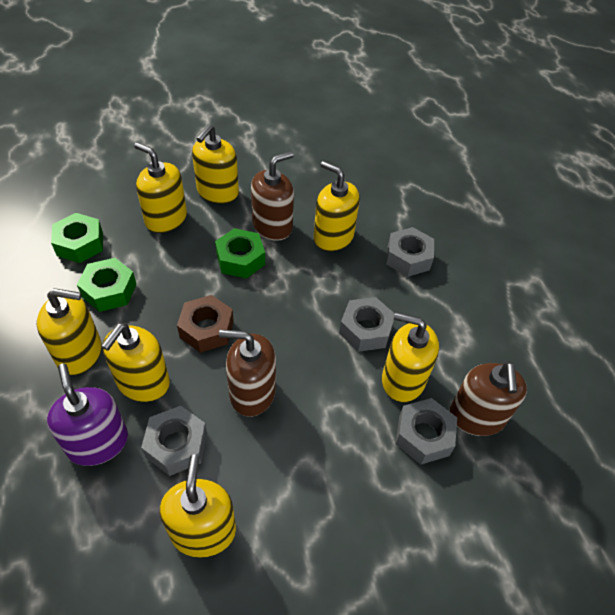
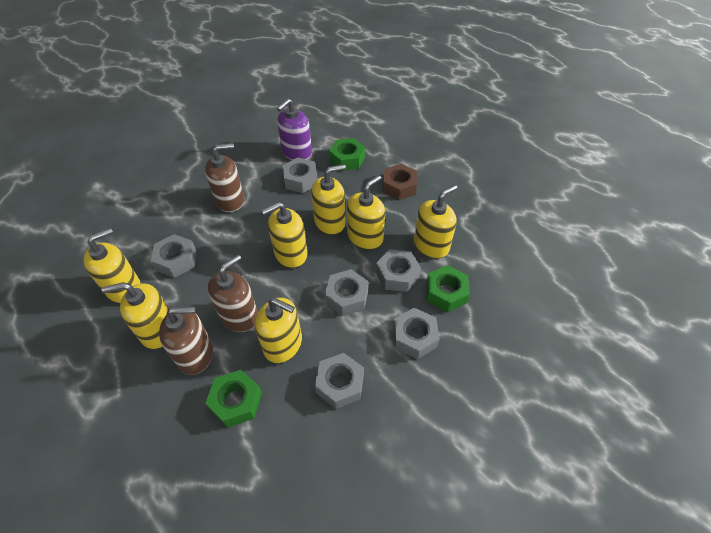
grey nut: 4 -> 6

